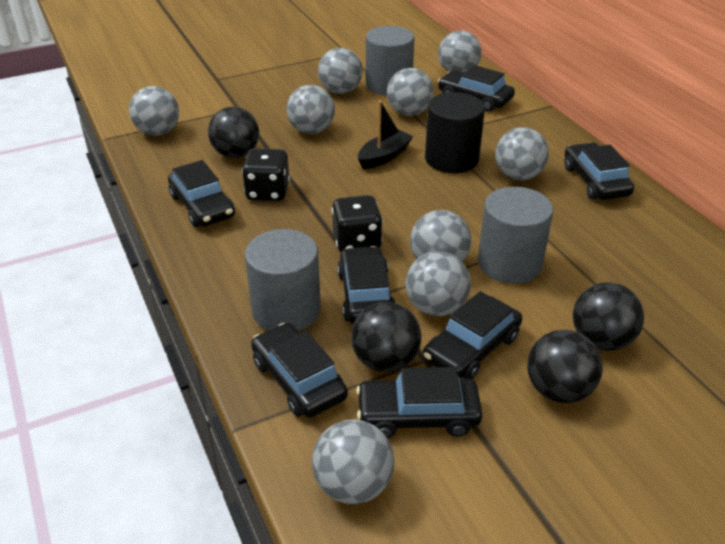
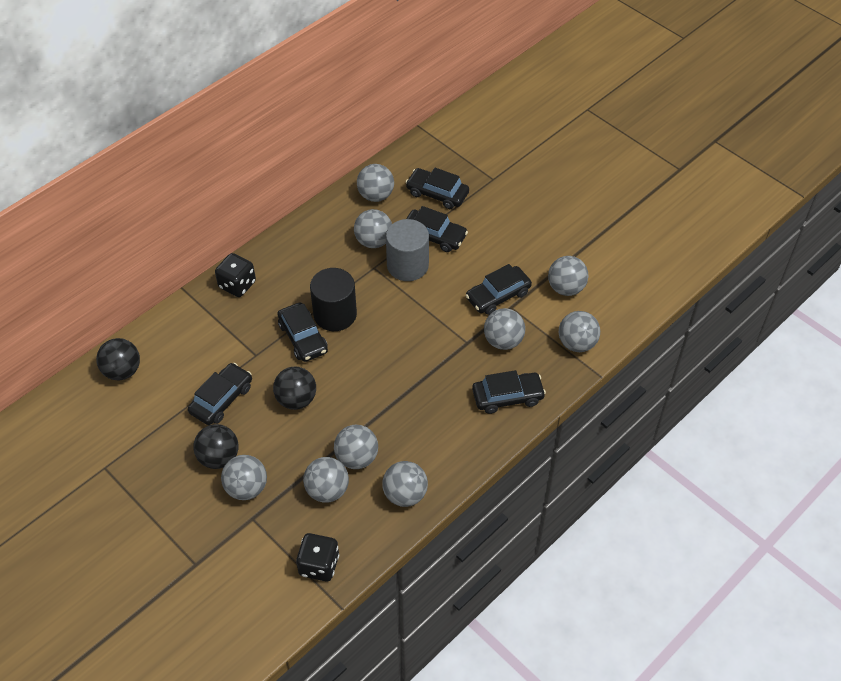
black ball: 4 -> 3
black boat: 1 -> 0
black car: 7 -> 6
grey cylinder: 3 -> 1

